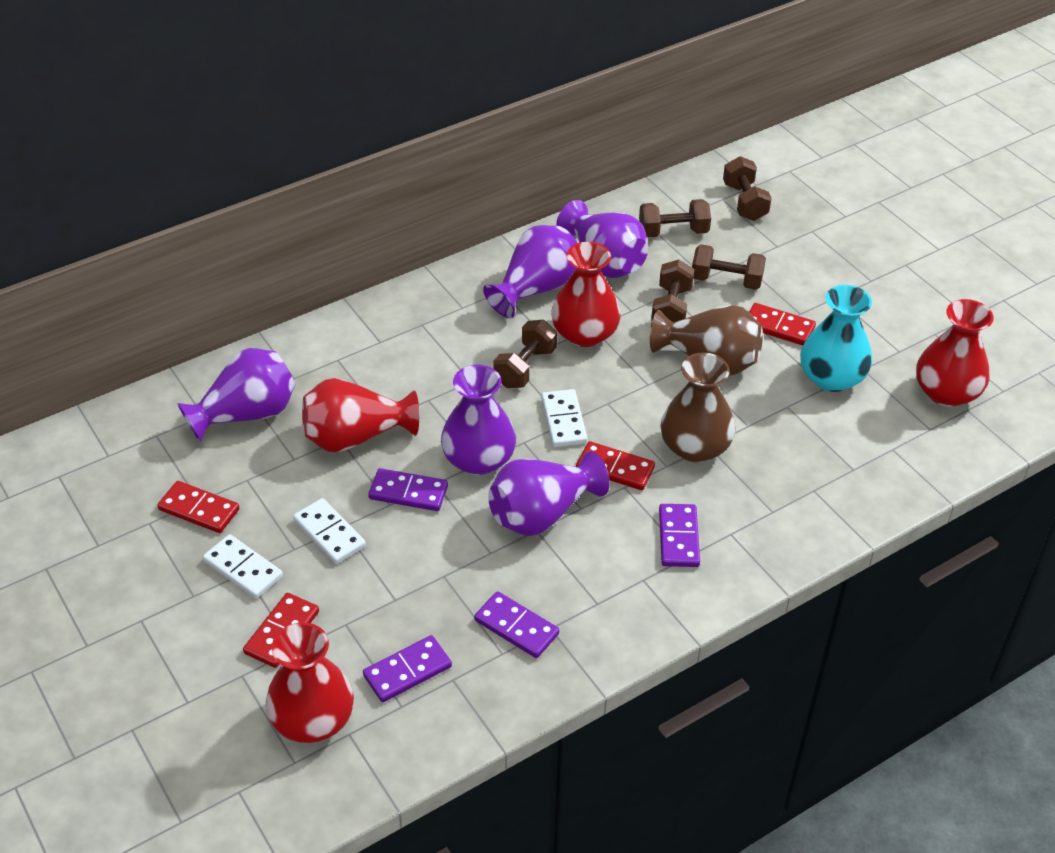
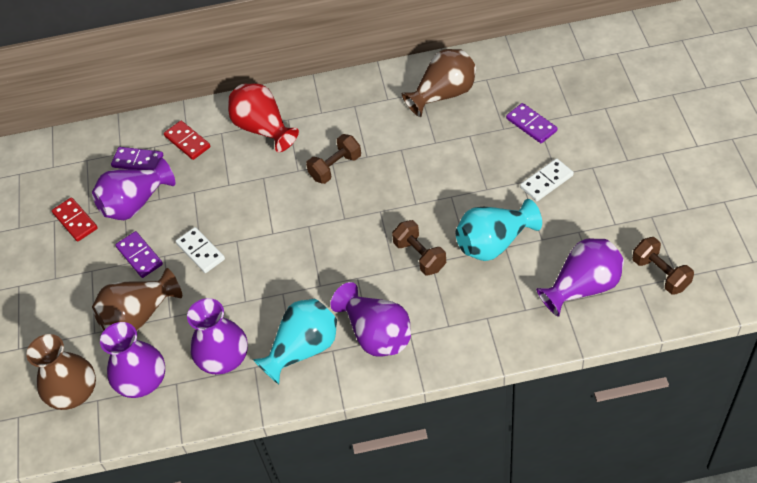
brown dumbbell: 5 -> 3
brown vase: 2 -> 3
purple domino: 4 -> 3
red domino: 4 -> 2
red vase: 4 -> 1
turquoise vase: 1 -> 2
white domino: 3 -> 2

